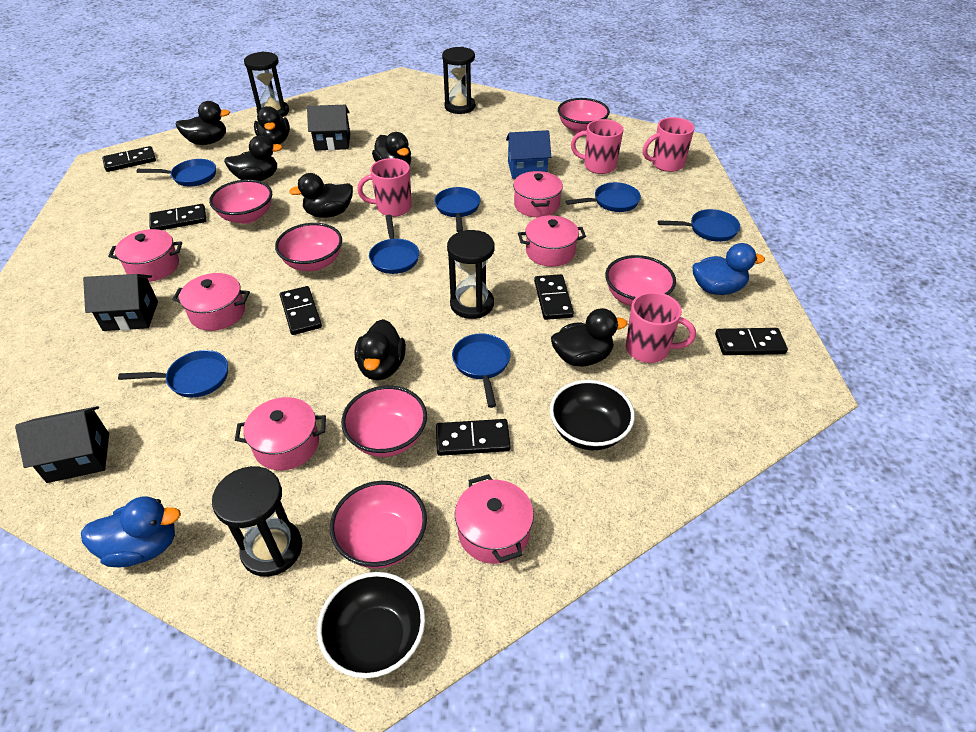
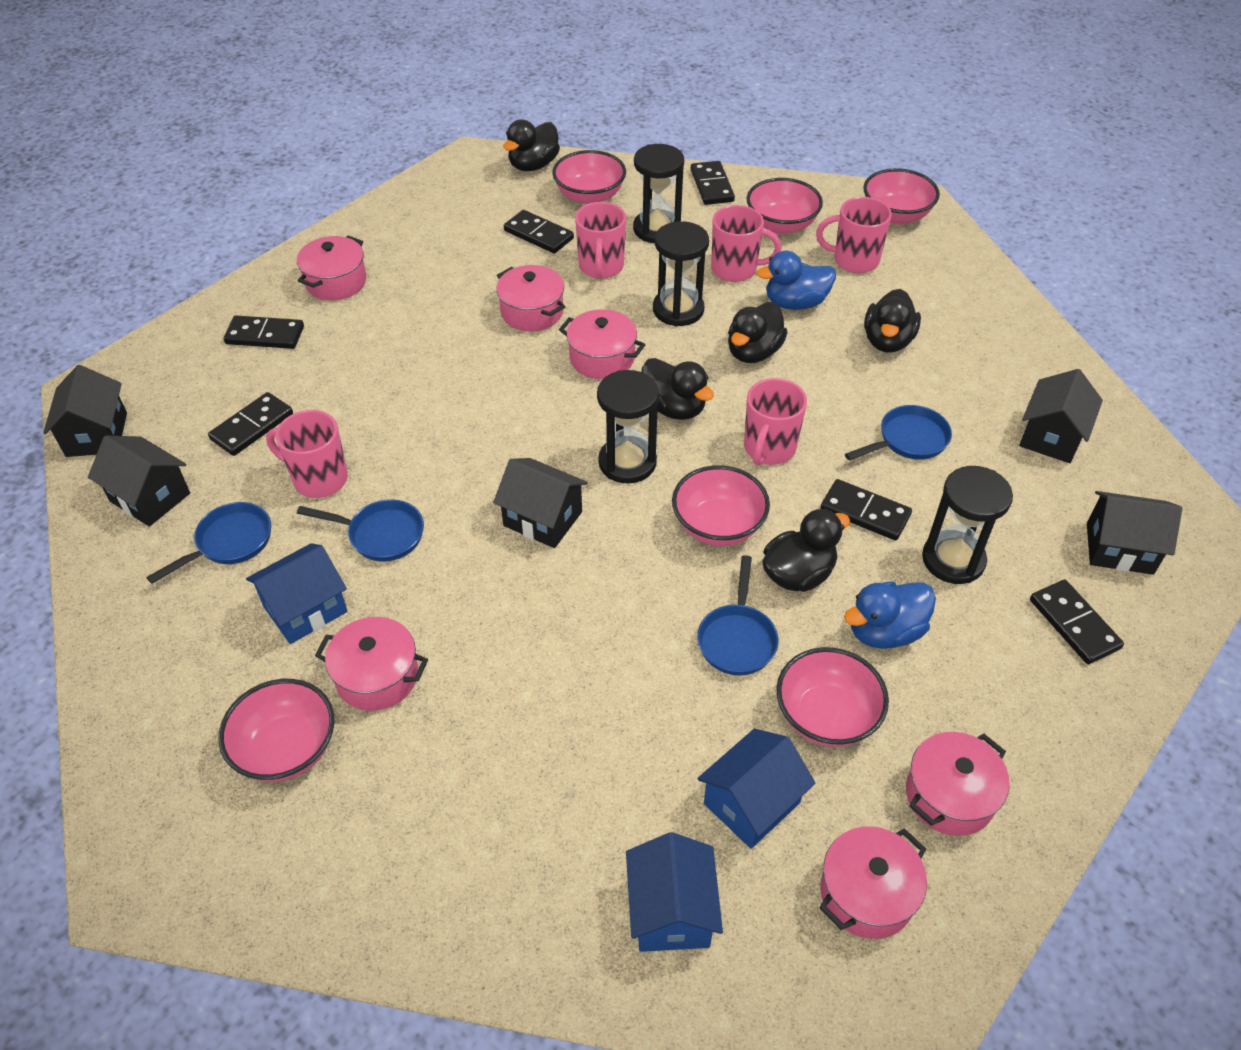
black bowl: 2 -> 0
black duck: 7 -> 5
black house: 3 -> 5
blue house: 1 -> 3
blue pan: 7 -> 4
pink mug: 4 -> 5

